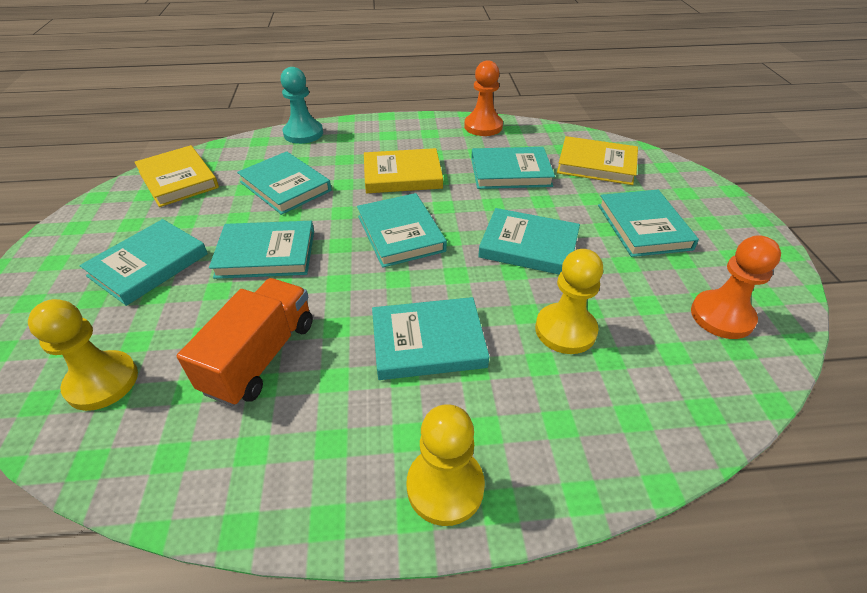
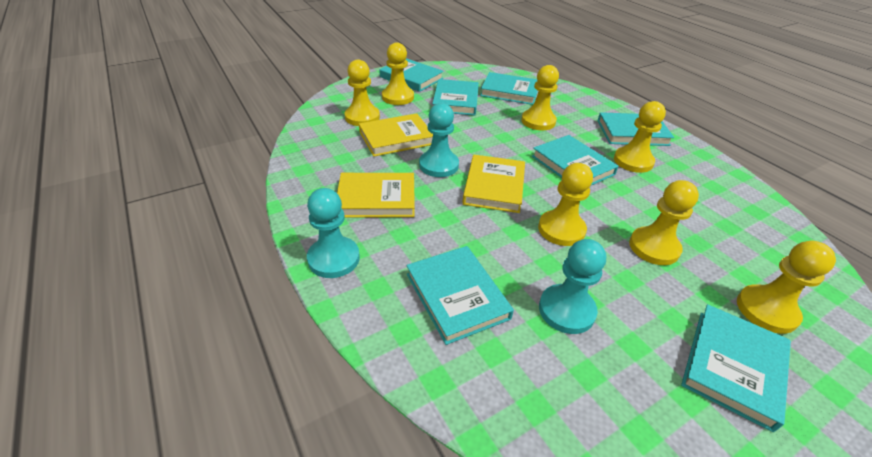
orange pawn: 2 -> 0
orange truck: 1 -> 0
turquoise book: 8 -> 7
turquoise pawn: 1 -> 3
yellow pawn: 3 -> 7

